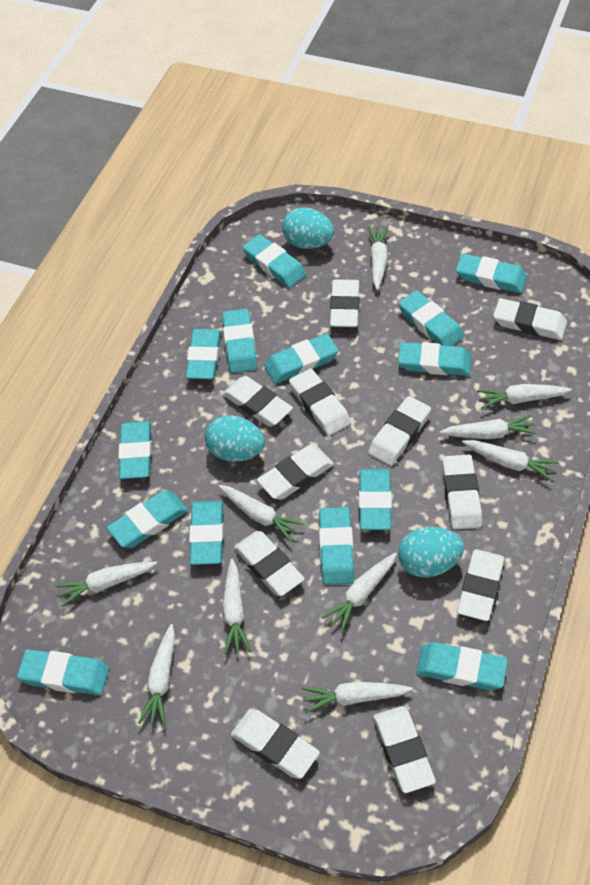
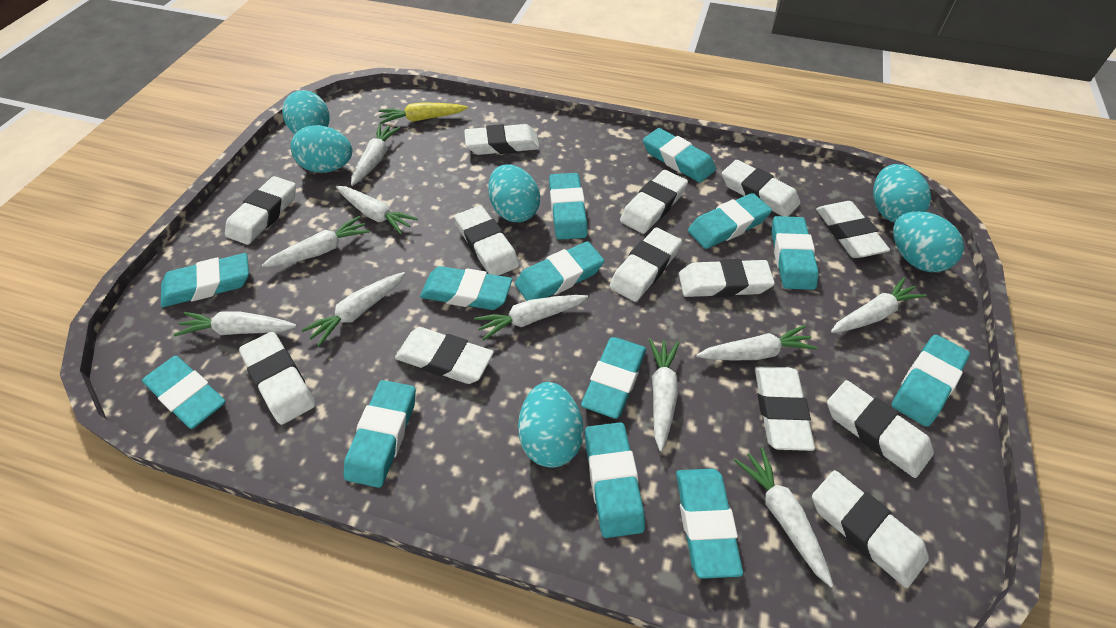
turquoise egg: 3 -> 6
turquoise eraser: 14 -> 13
white eraser: 11 -> 13
yellow carrot: 0 -> 1

